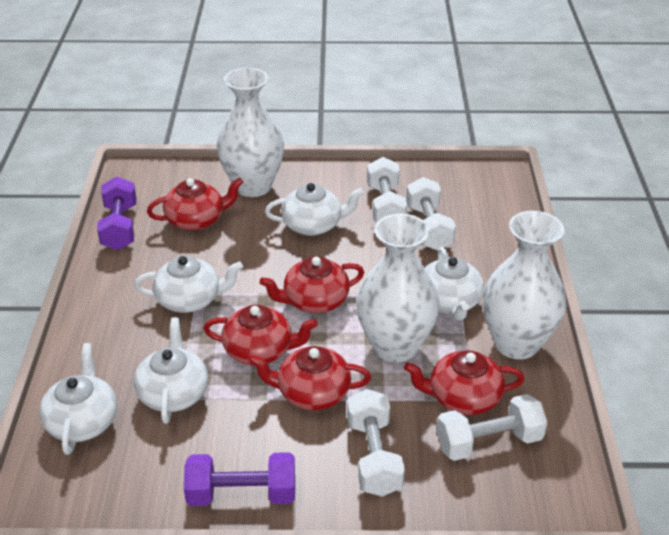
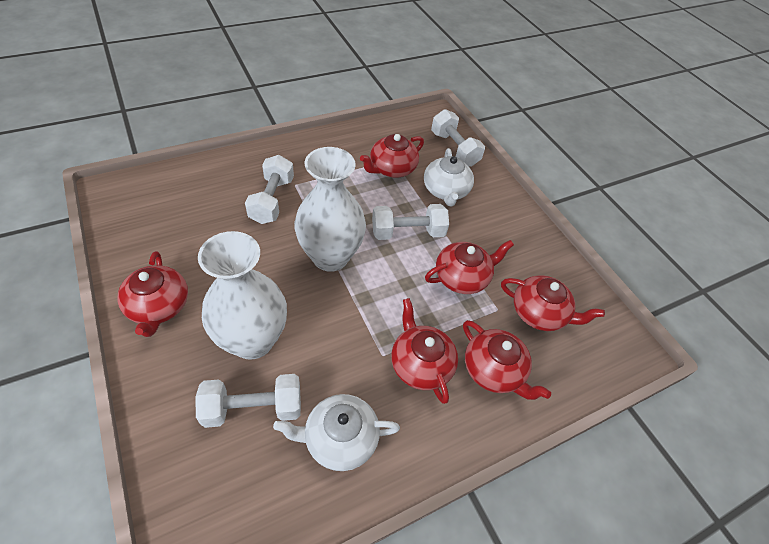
purple dumbbell: 2 -> 0
red teapot: 5 -> 6
white teapot: 5 -> 2
white vase: 3 -> 2

